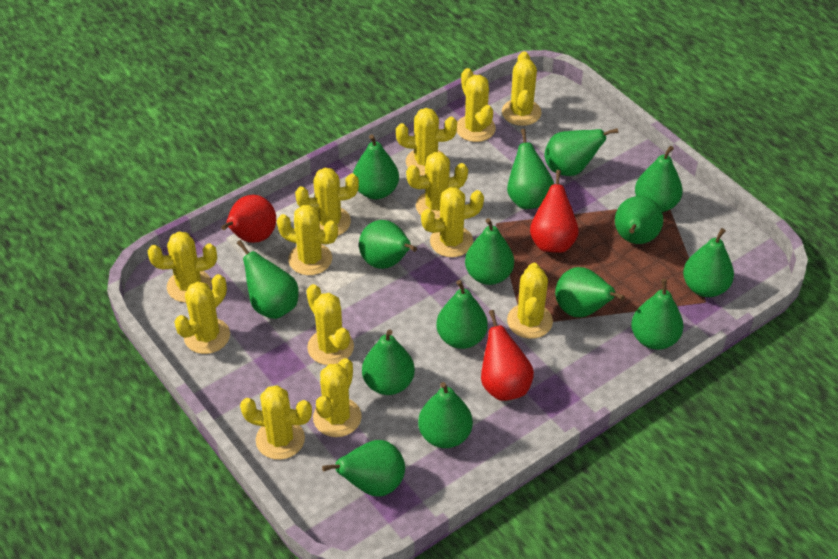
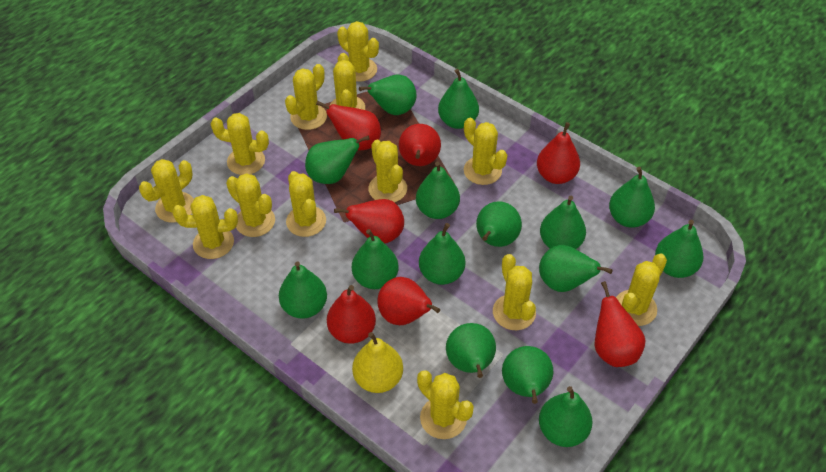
red pear: 3 -> 7
yellow pear: 0 -> 1

